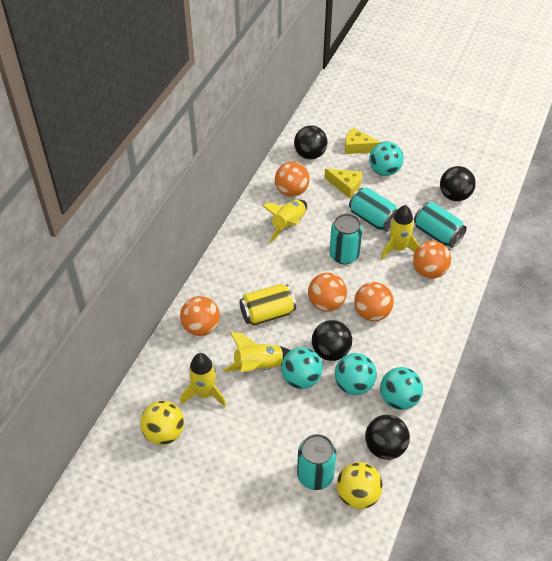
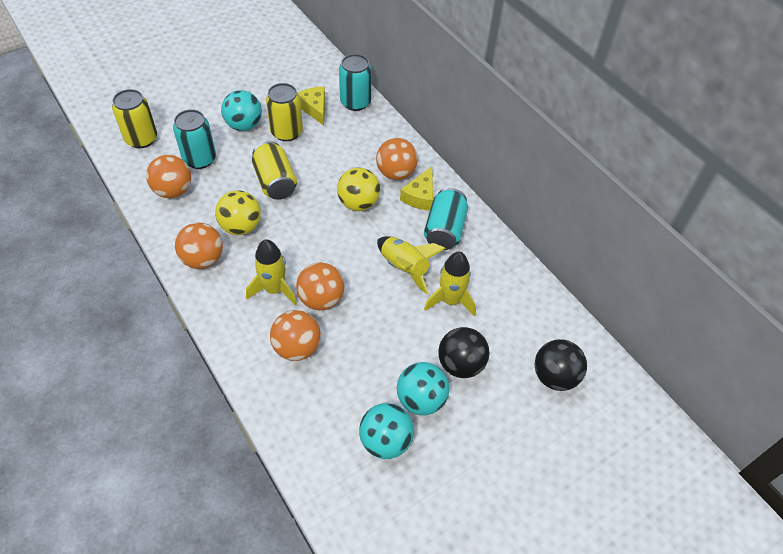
black ball: 4 -> 2
turquoise ball: 4 -> 3
turquoise can: 4 -> 3
yellow can: 1 -> 3
yellow rocket: 4 -> 3

